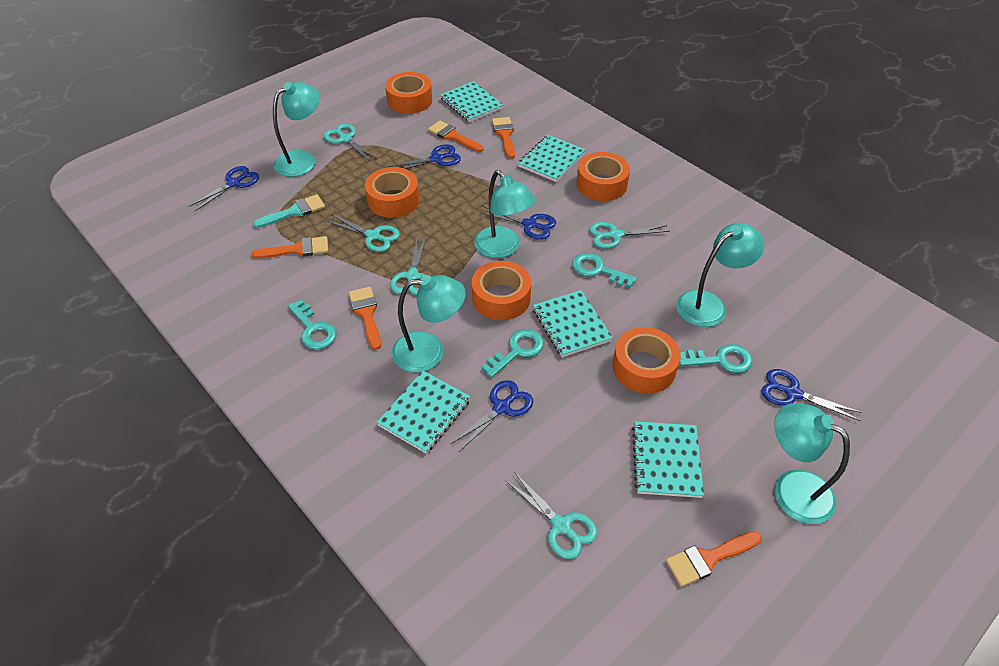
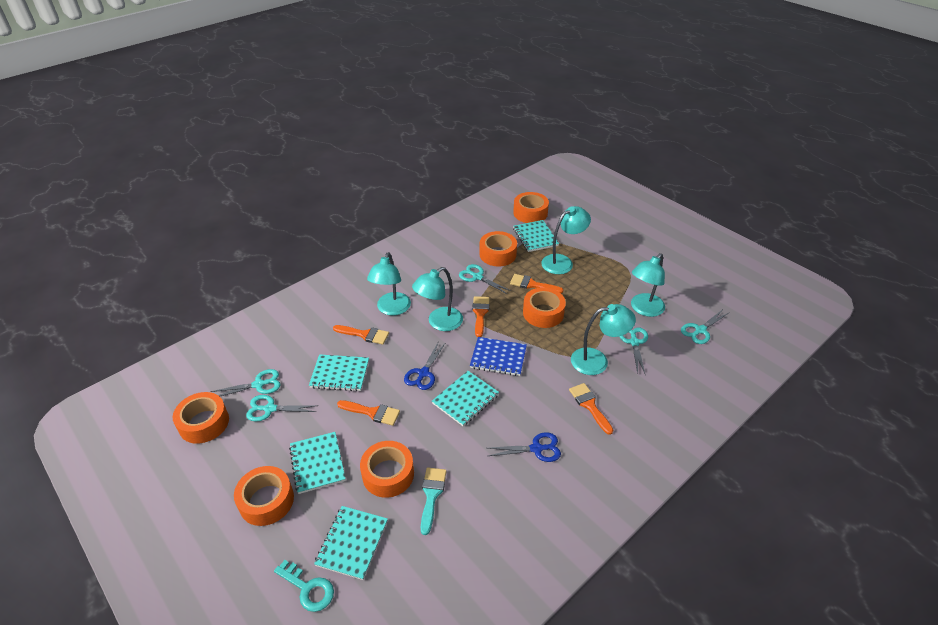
blue notebook: 0 -> 1
blue scissors: 5 -> 2
orange tape: 5 -> 6
turquoise key: 4 -> 1

